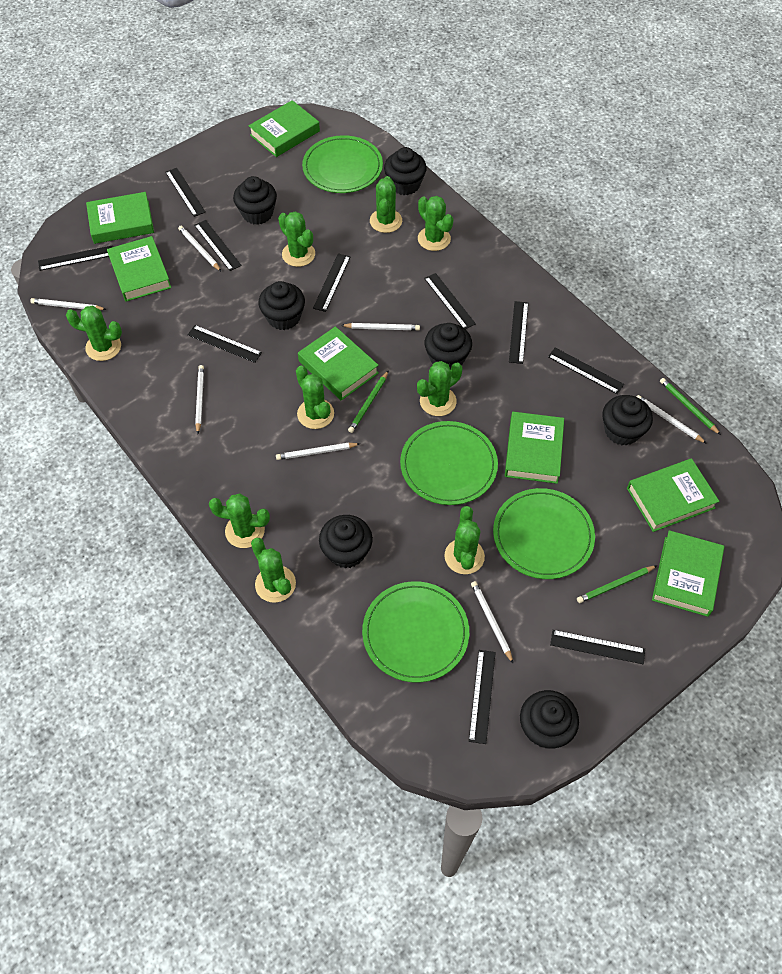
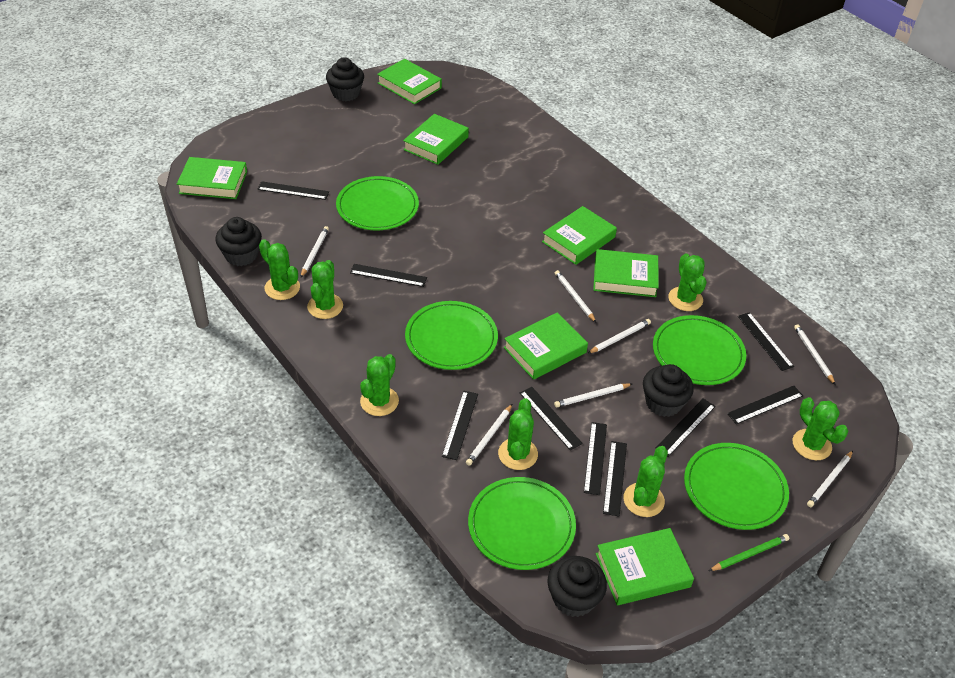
black cupcake: 7 -> 4
black ruler: 10 -> 9
green cactus: 9 -> 7
green pencil: 3 -> 1
green plate: 4 -> 5

